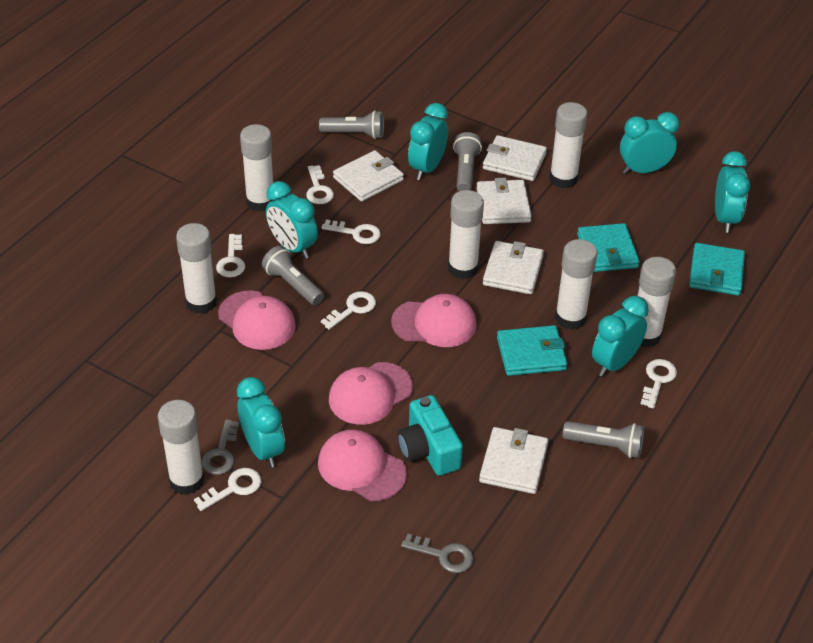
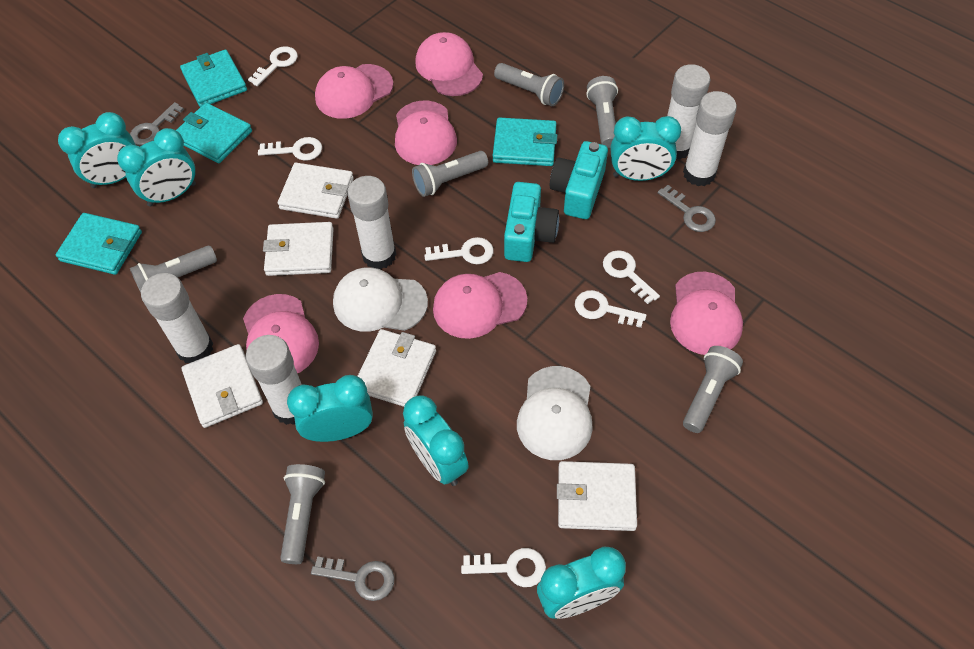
grey flashlight: 4 -> 6
grey key: 2 -> 3
pink cap: 4 -> 6
turquoise camera: 1 -> 2
turquoise wallet: 3 -> 4
white cap: 0 -> 2
white glue stick: 7 -> 5

